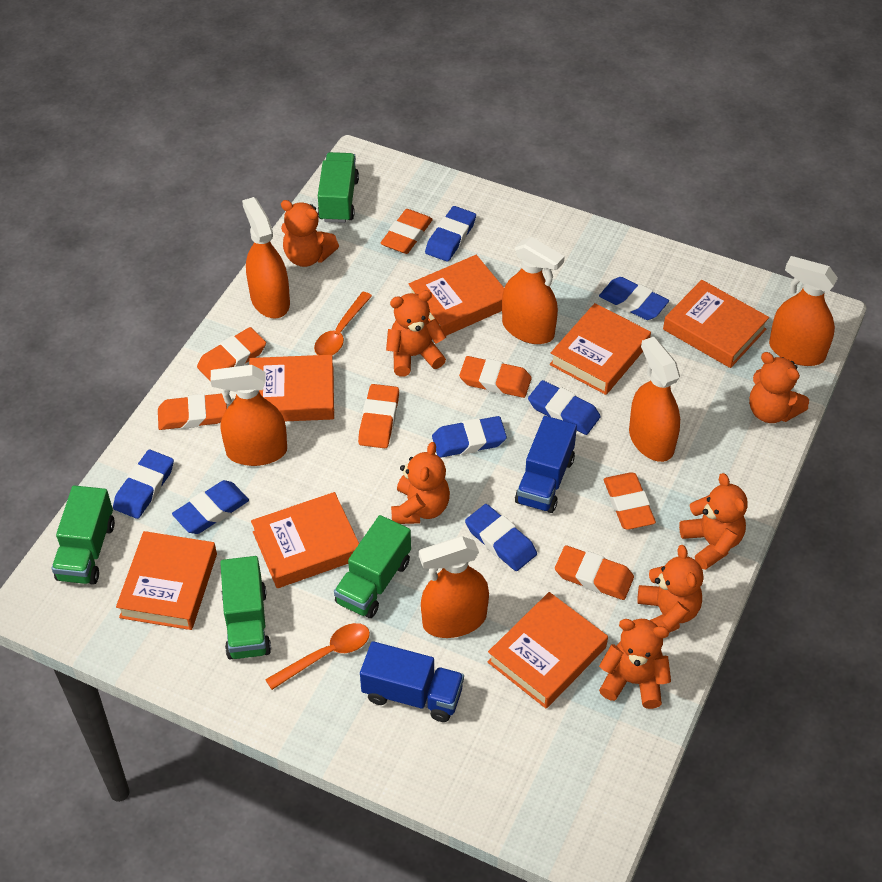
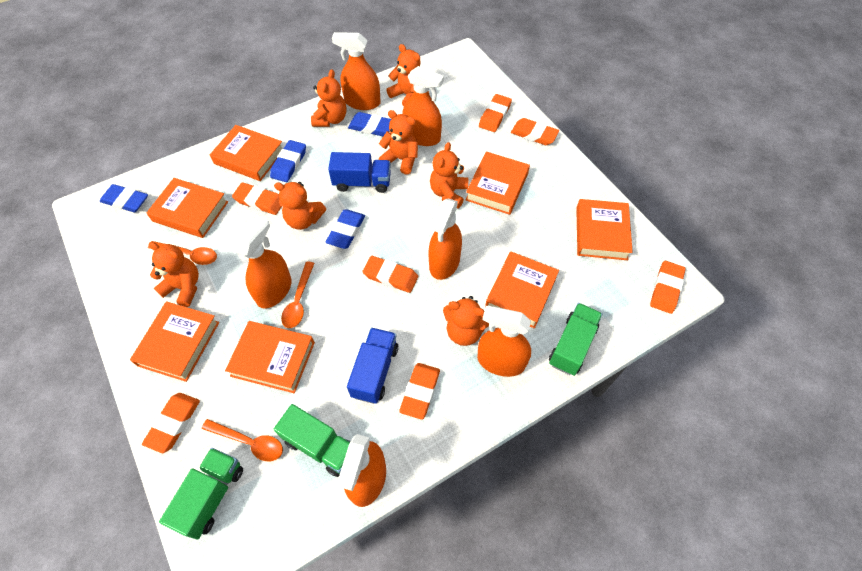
blue eraser: 7 -> 4
green truck: 4 -> 3
orange spoon: 2 -> 3

